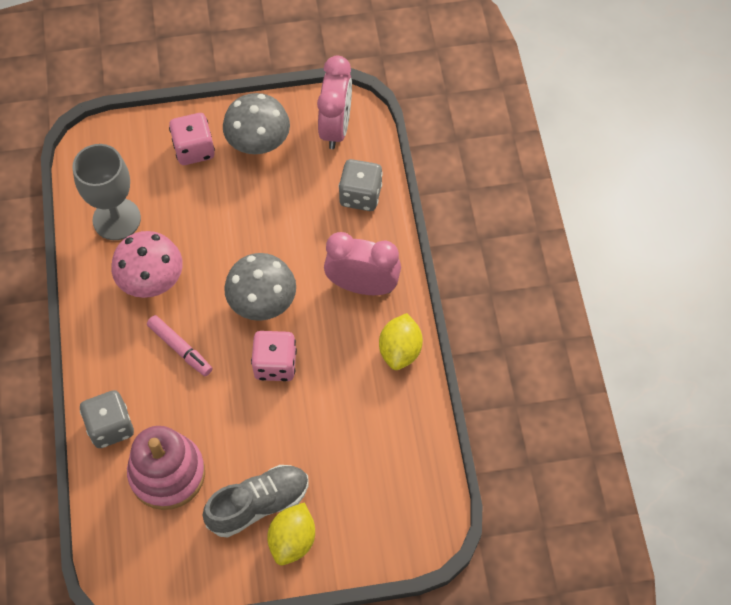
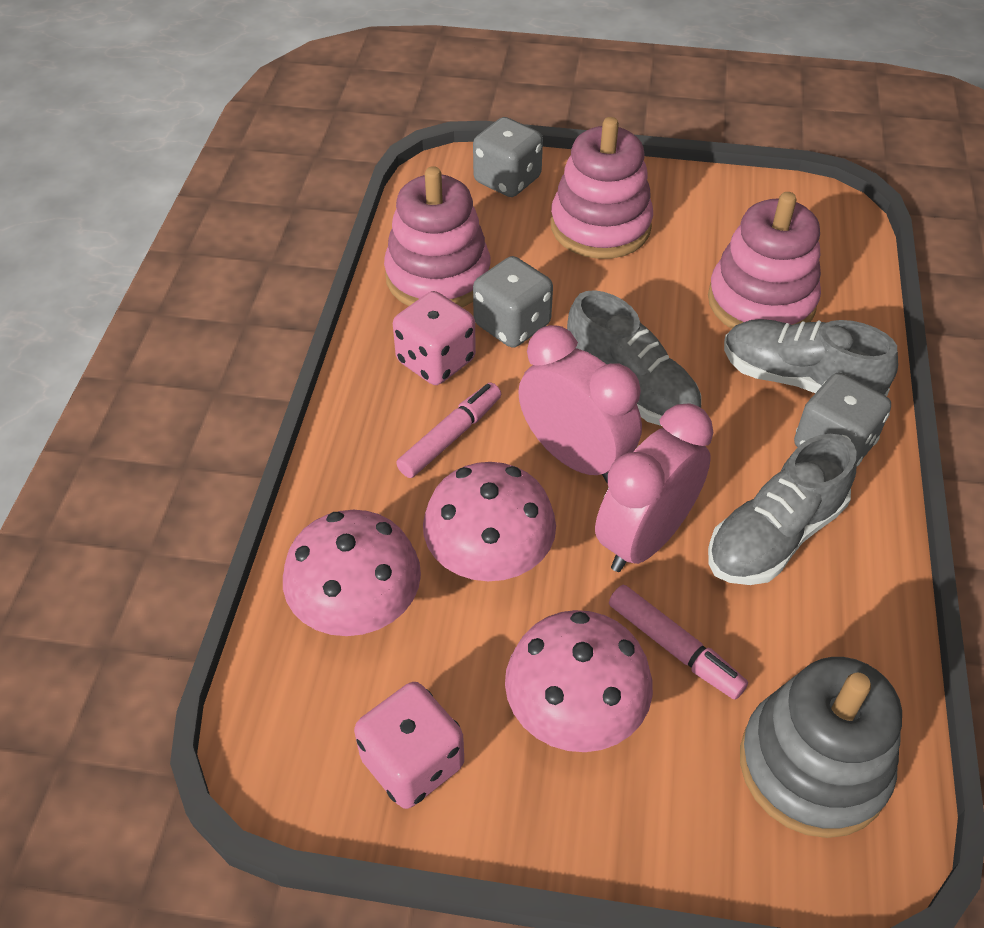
grey dice: 2 -> 3
grey goblet: 1 -> 0
grey mushroom: 2 -> 0
grey shoe: 1 -> 3
grey stacking toy: 0 -> 1
pink marker: 1 -> 2
pink mushroom: 1 -> 3
pink stacking toy: 1 -> 3
yellow lemon: 2 -> 0

